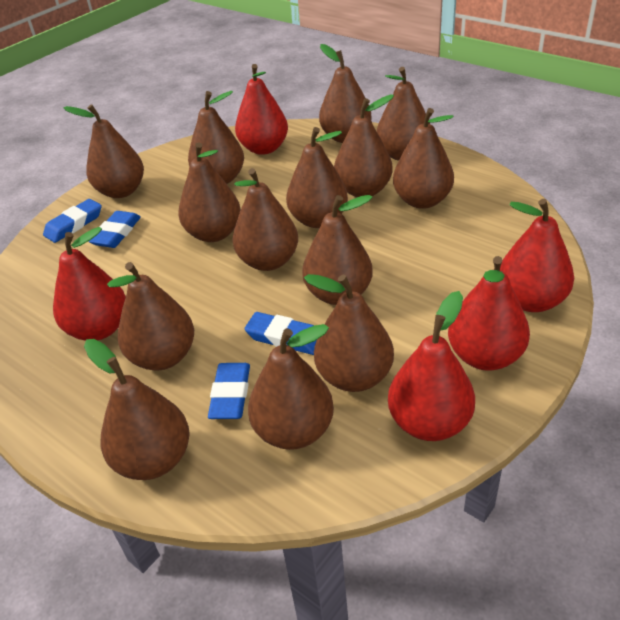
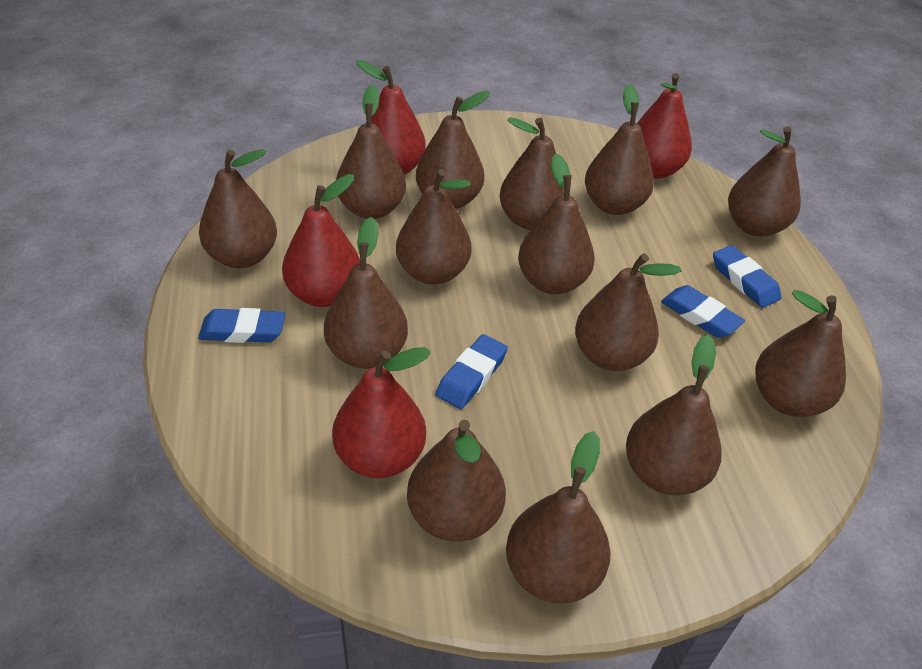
red pear: 5 -> 4

